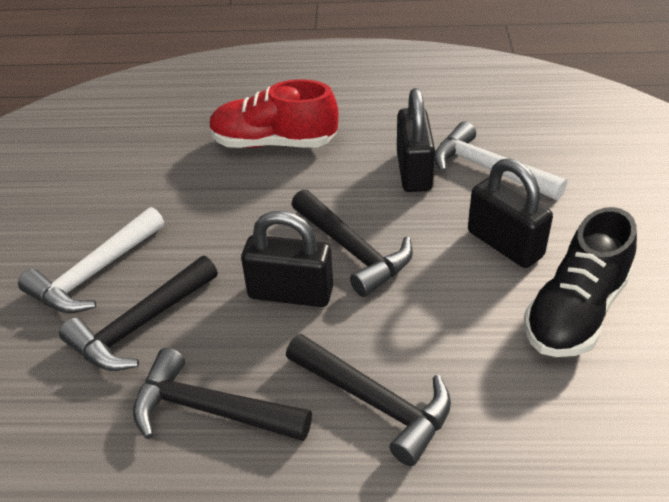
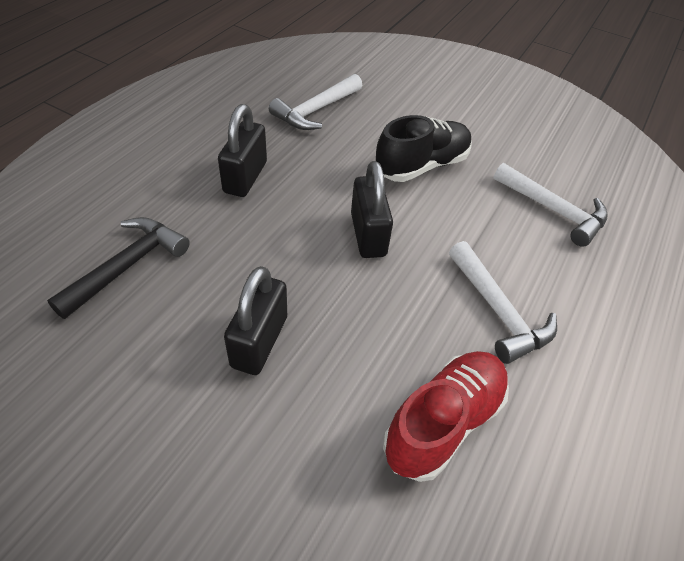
black hammer: 4 -> 1
white hammer: 2 -> 3

